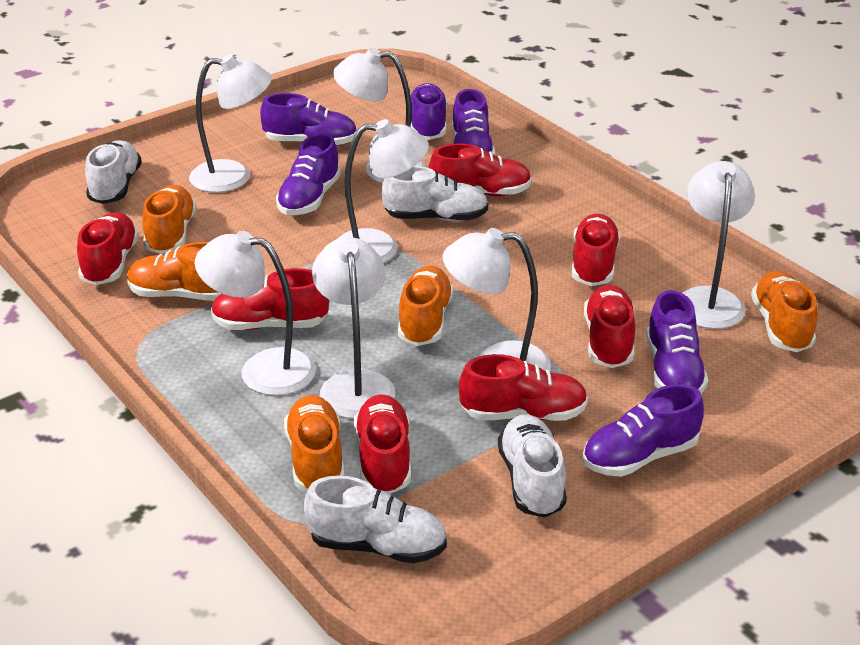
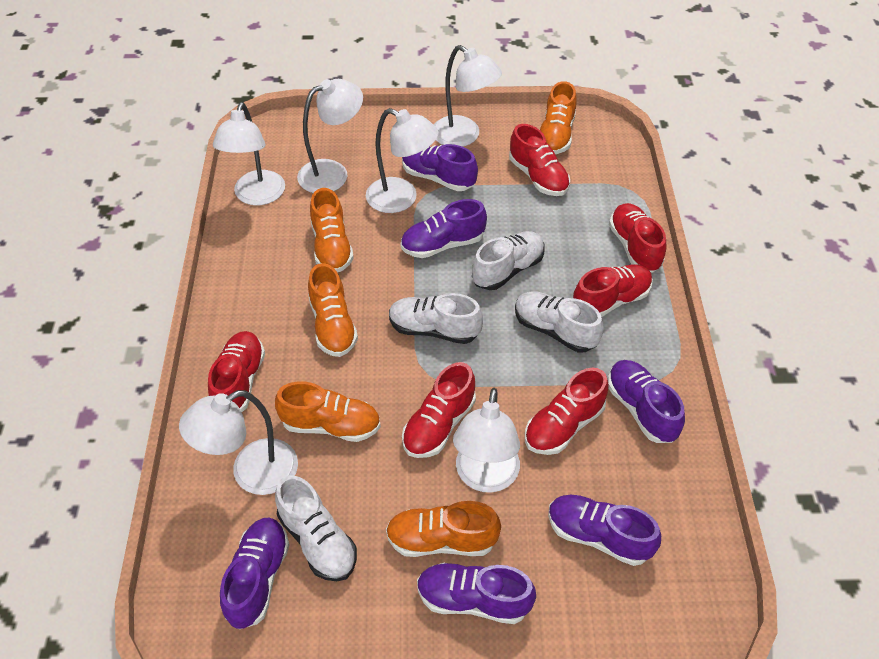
red shoe: 7 -> 6
white lamp: 7 -> 6

